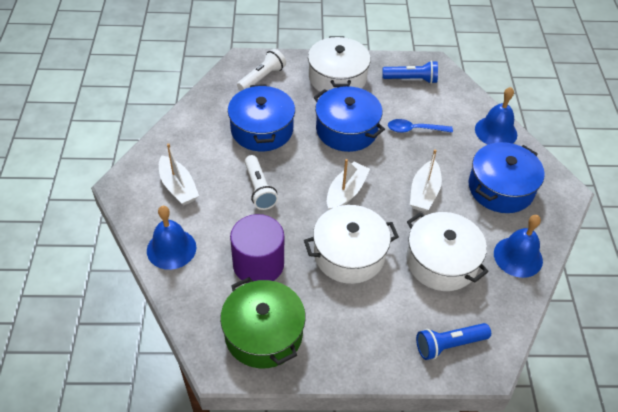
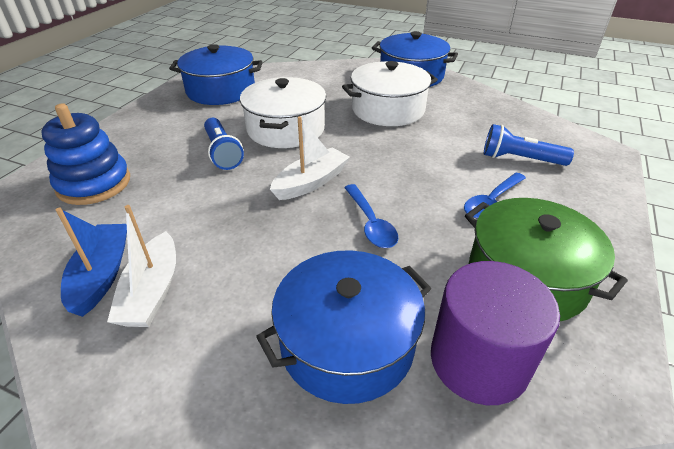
blue bell: 3 -> 0
blue boat: 0 -> 1
blue spoon: 1 -> 2
blue stacking toy: 0 -> 1
white boat: 3 -> 2
white flashlight: 2 -> 0
white pot: 3 -> 2

